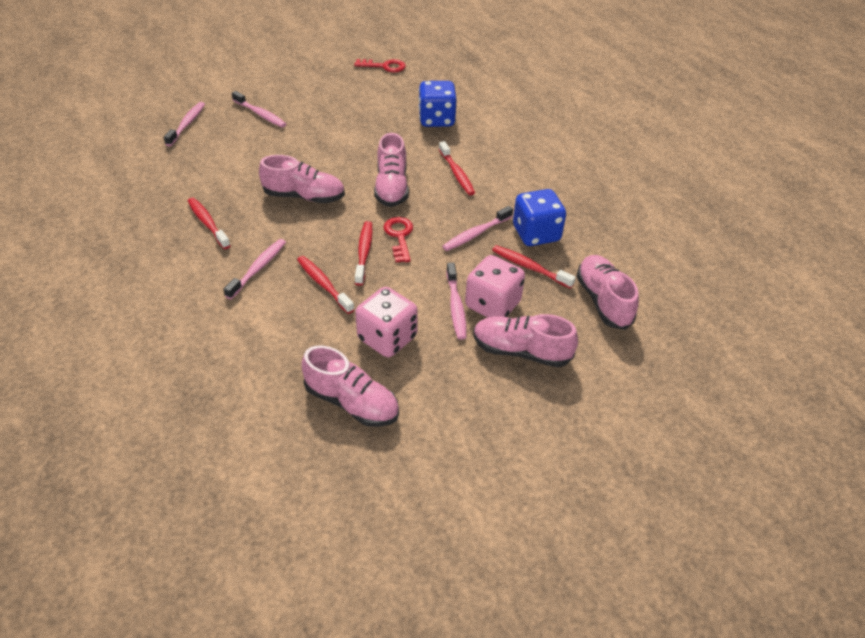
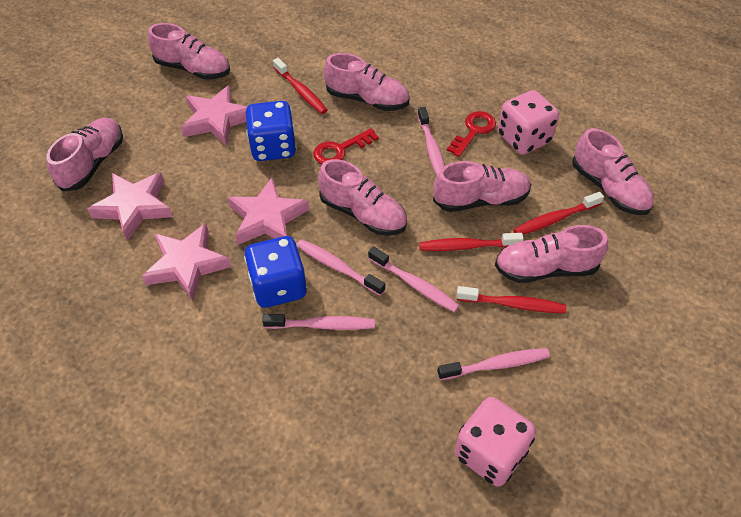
pink shoe: 5 -> 7
pink star: 0 -> 4
red toothbrush: 5 -> 4

